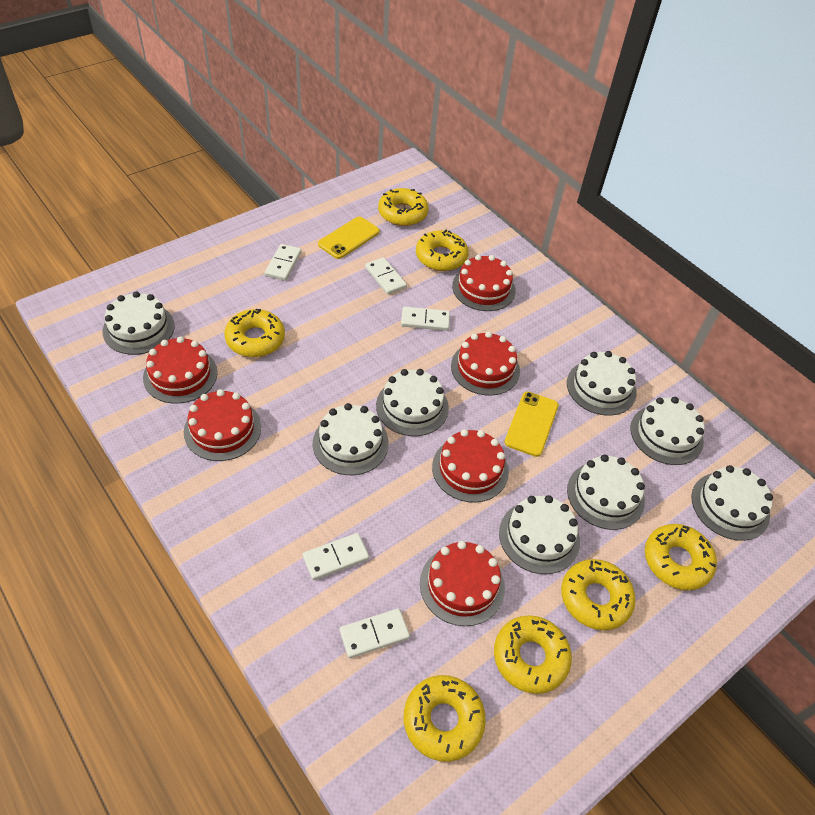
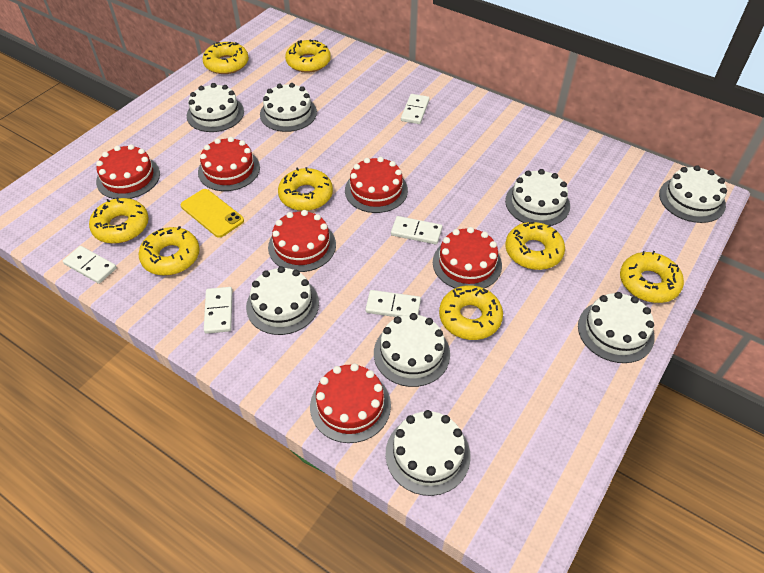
yellow donut: 7 -> 8
yellow phone: 2 -> 1

